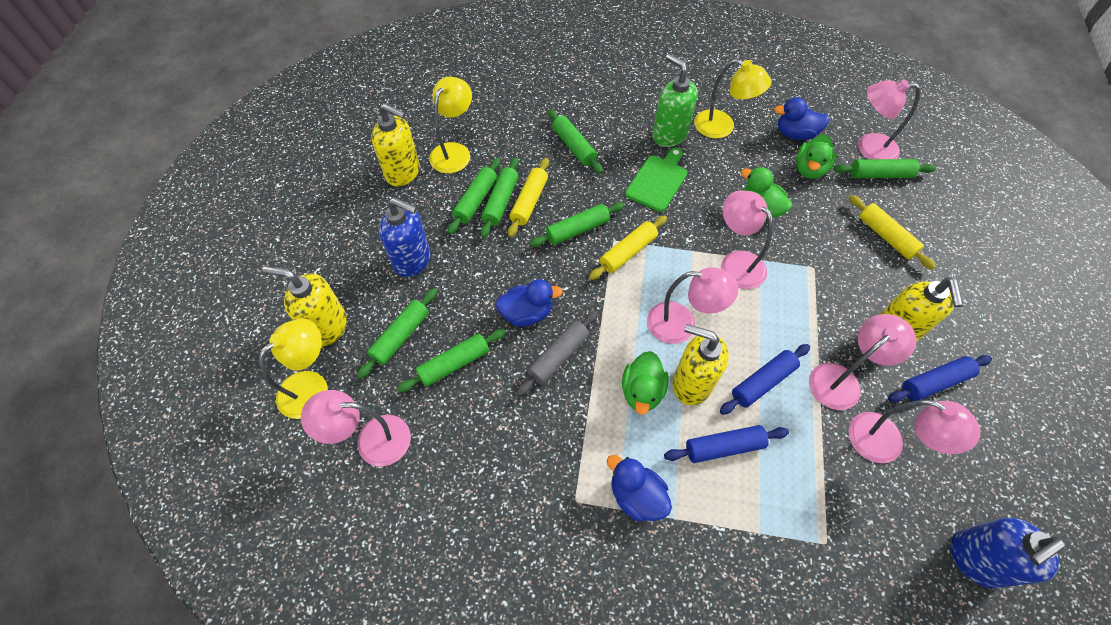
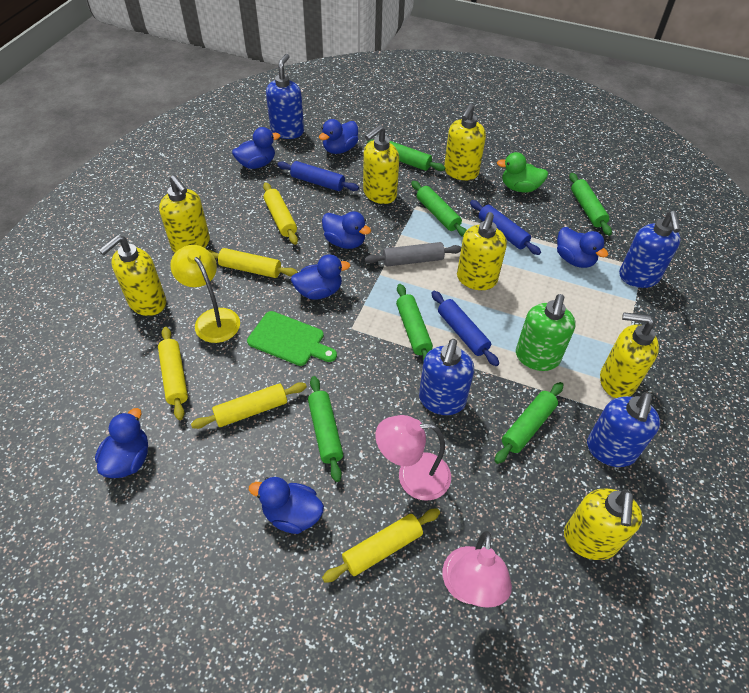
blue duck: 3 -> 7
blue soap dispenser: 2 -> 4
green duck: 3 -> 1
green rolling pin: 7 -> 6
pink lamp: 6 -> 2
yellow lamp: 3 -> 1
yellow rolling pin: 3 -> 5
yellow soap dispenser: 4 -> 7

